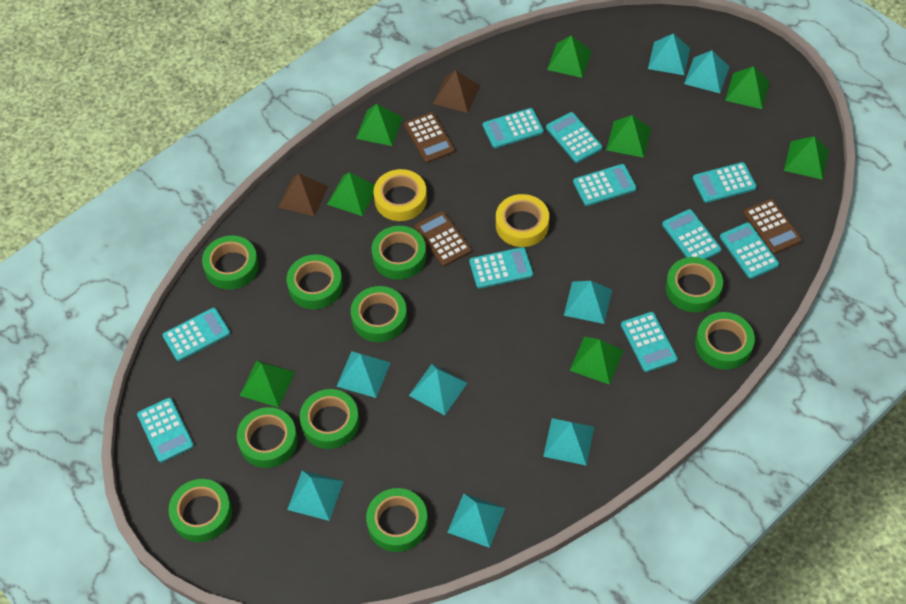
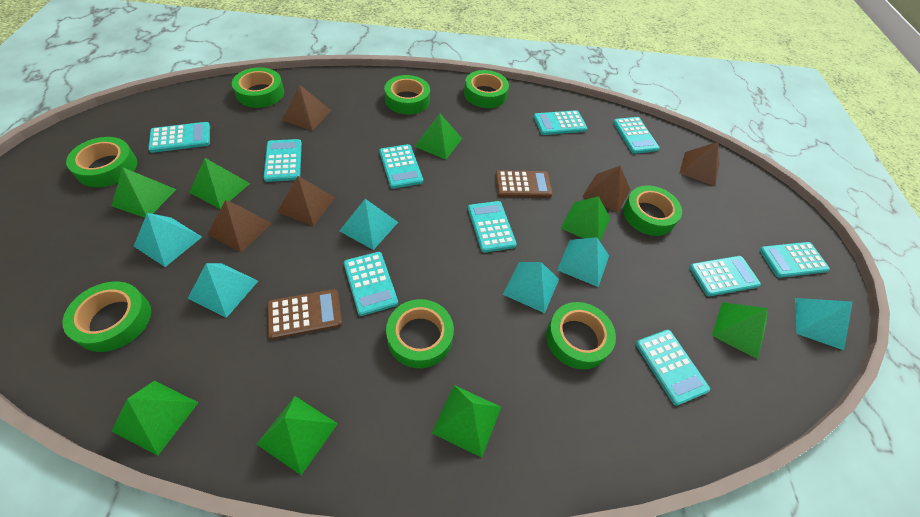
brown calculator: 3 -> 2
brown pyramid: 2 -> 5
green tape: 10 -> 8
turquoise pyramid: 8 -> 6
yellow tape: 2 -> 0

